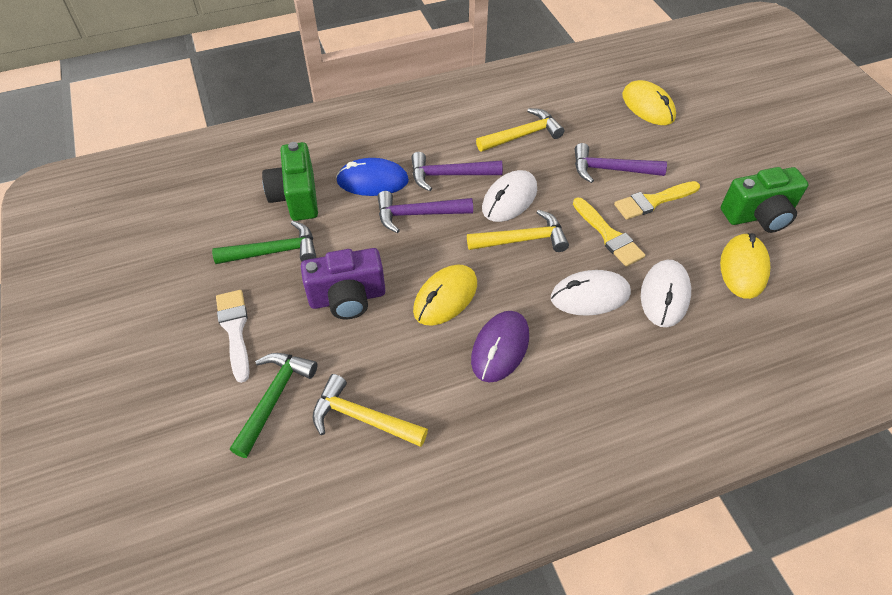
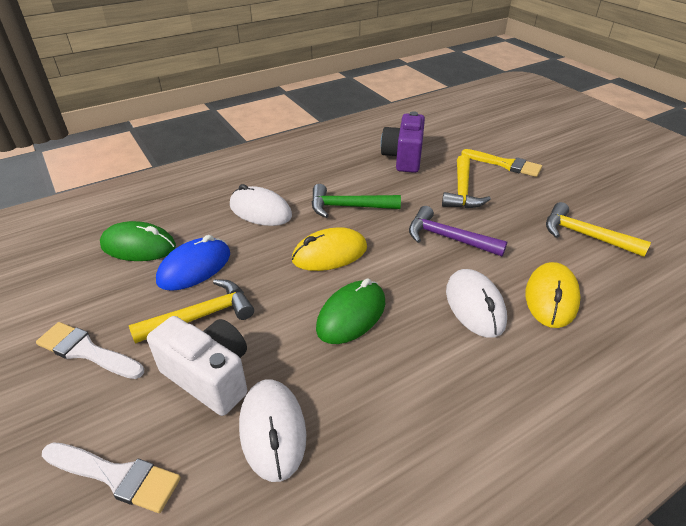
green camera: 2 -> 0
green hammer: 2 -> 1
green mouse: 0 -> 2
purple hammer: 3 -> 1
purple mouse: 1 -> 0
white brush: 1 -> 2
white camera: 0 -> 1
yellow brush: 2 -> 1
yellow mouse: 3 -> 2

